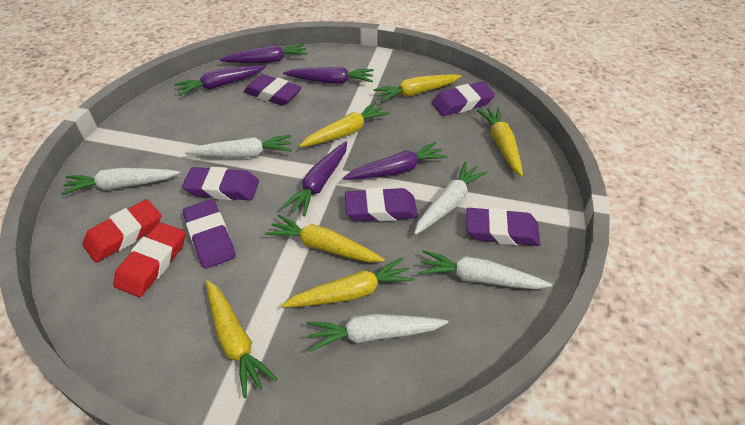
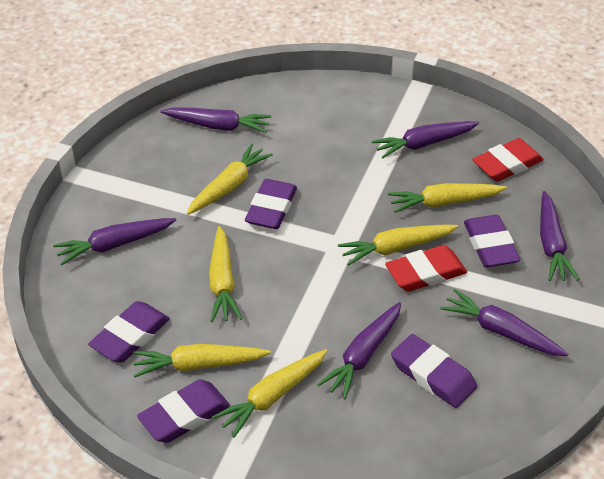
purple carrot: 5 -> 6
purple eraser: 6 -> 5
white carrot: 5 -> 0

